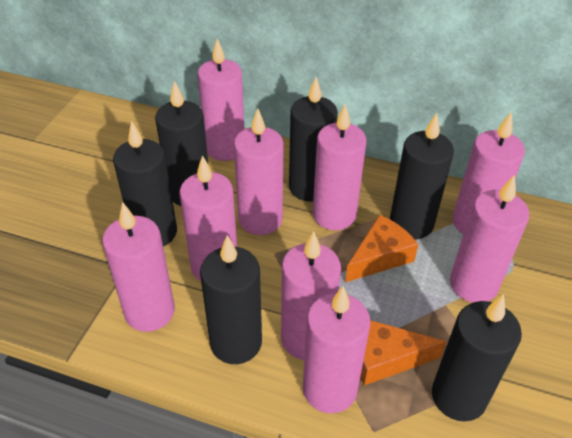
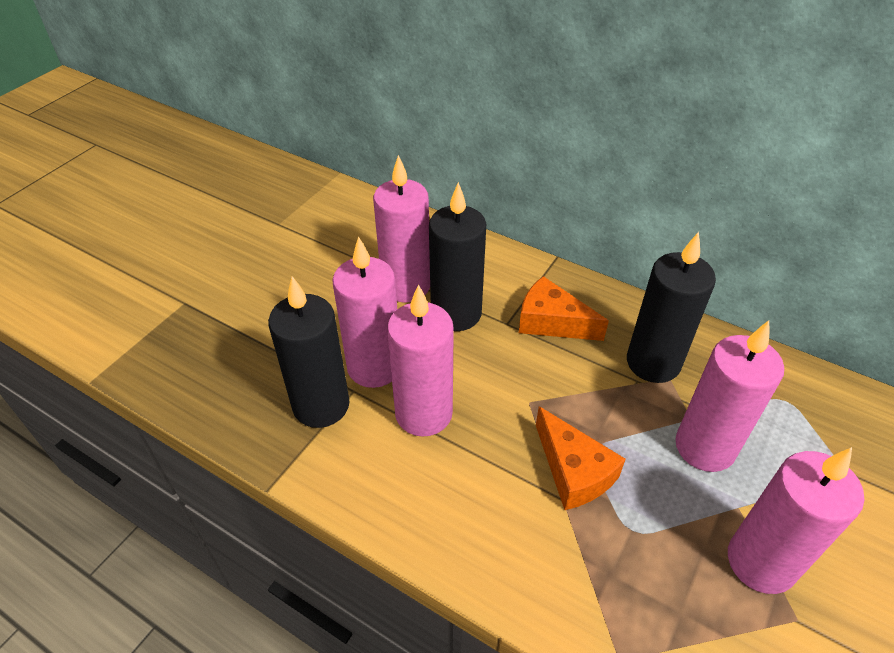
black candle: 6 -> 3
pink candle: 9 -> 5

